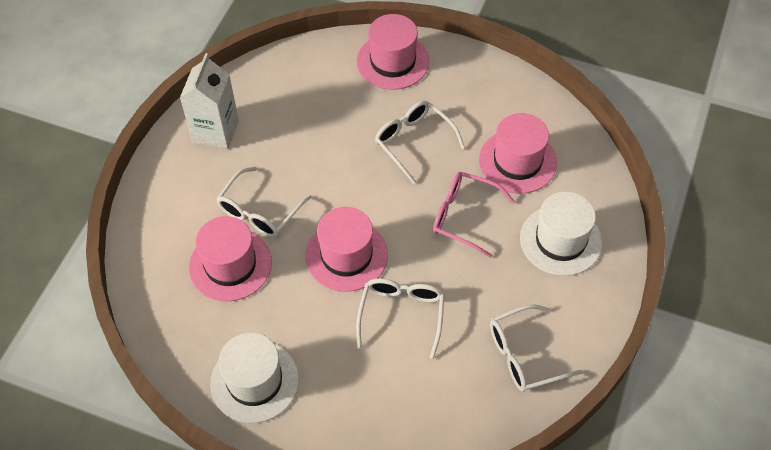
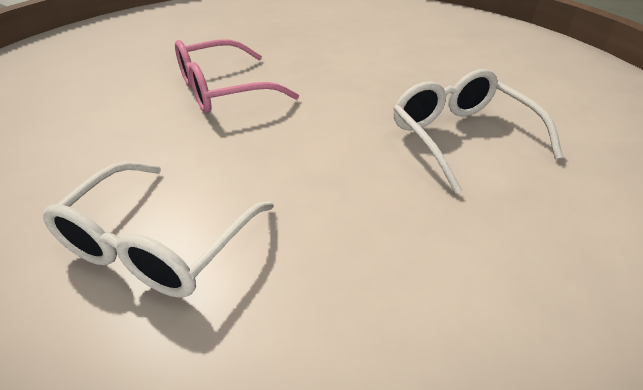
pink hat: 4 -> 0
white carton: 1 -> 0
white glasses: 4 -> 2
white hat: 2 -> 0

